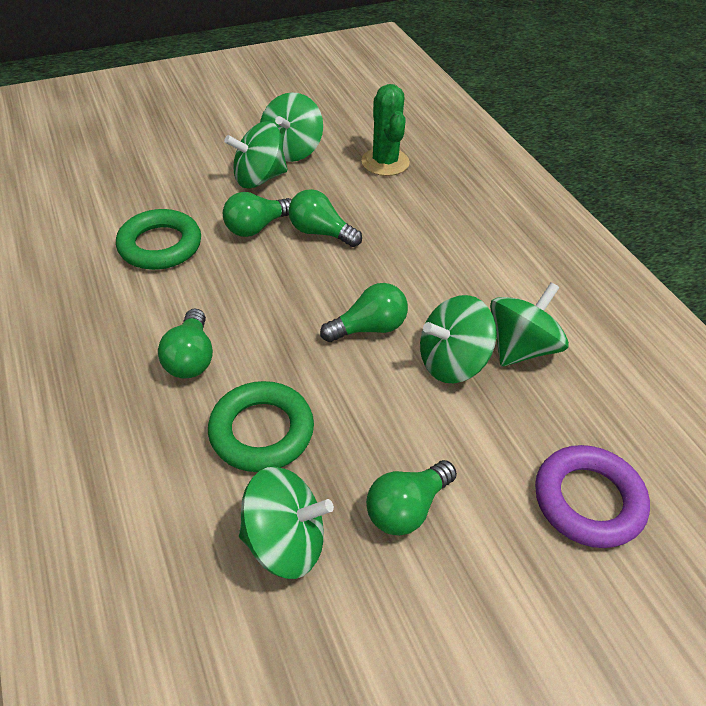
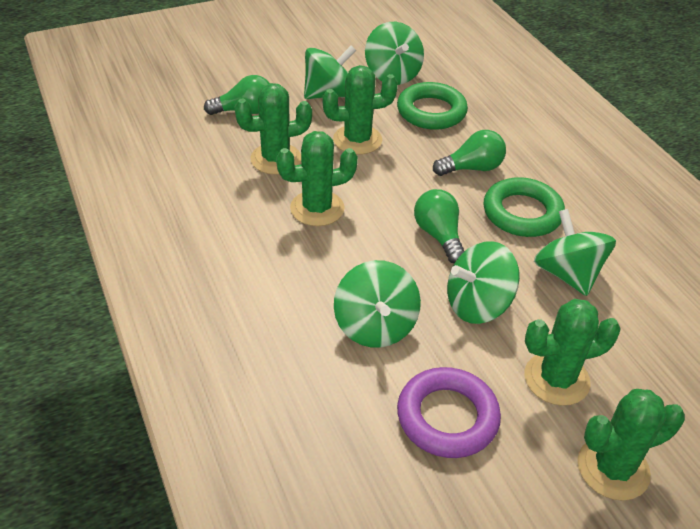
green cactus: 1 -> 5
green light bulb: 5 -> 3

